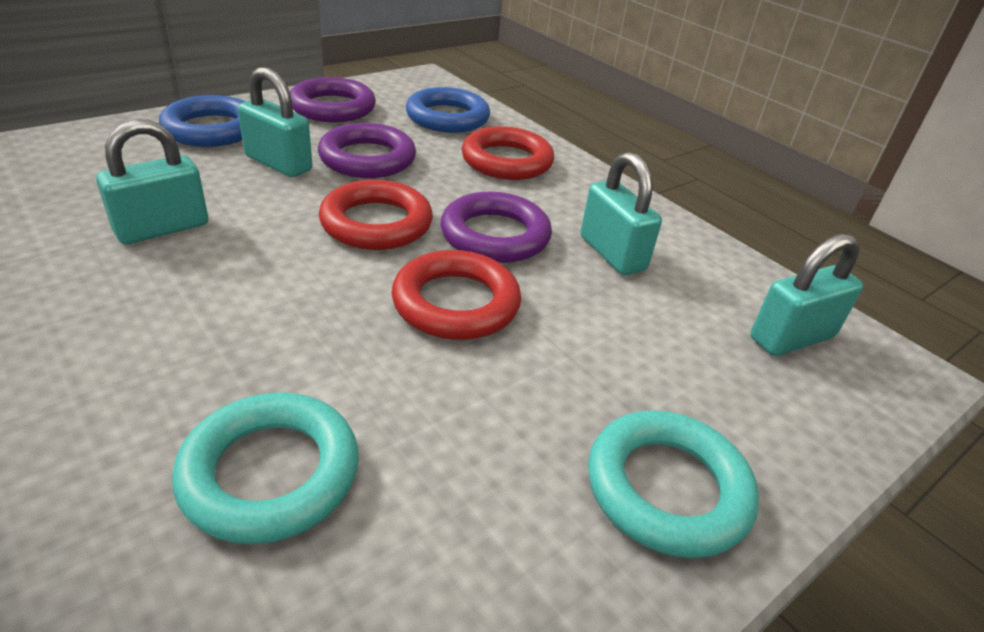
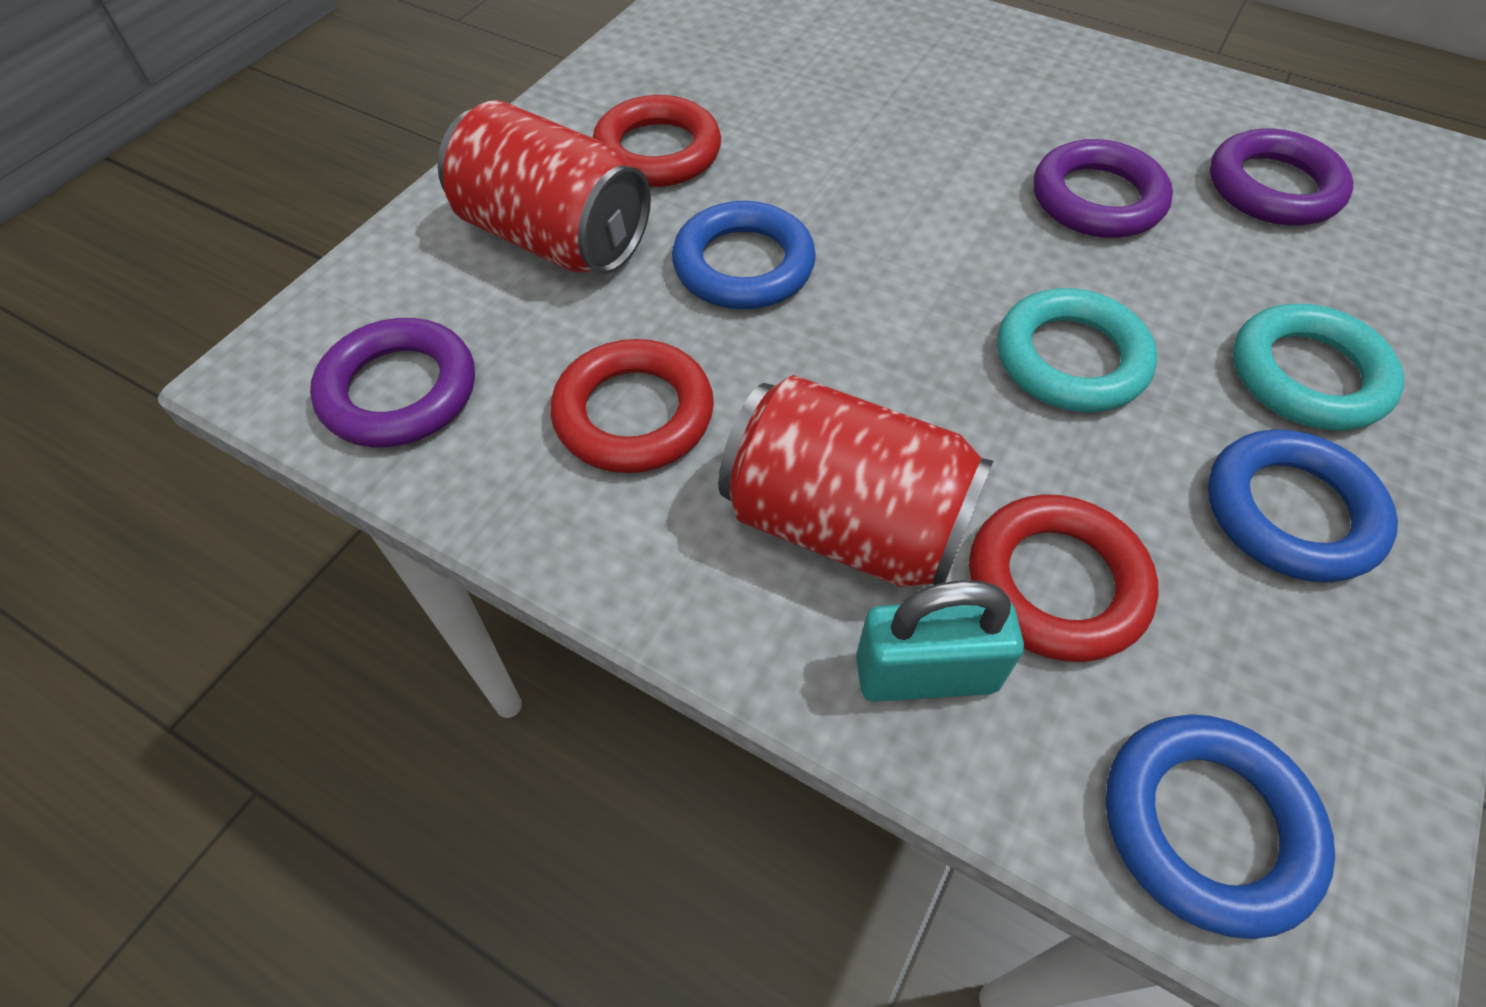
blue ring: 2 -> 3
red can: 0 -> 2
turquoise padlock: 4 -> 1

